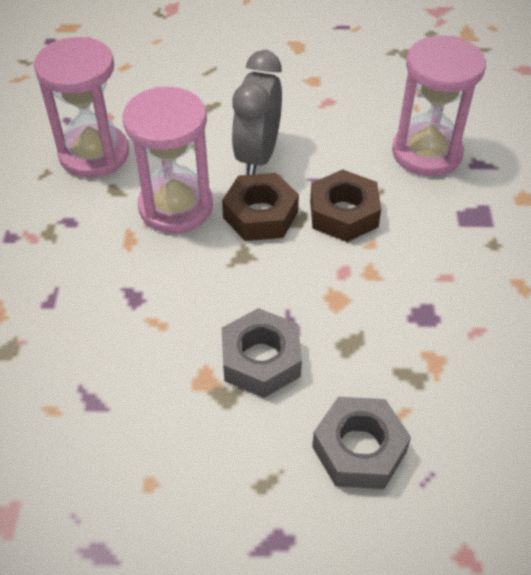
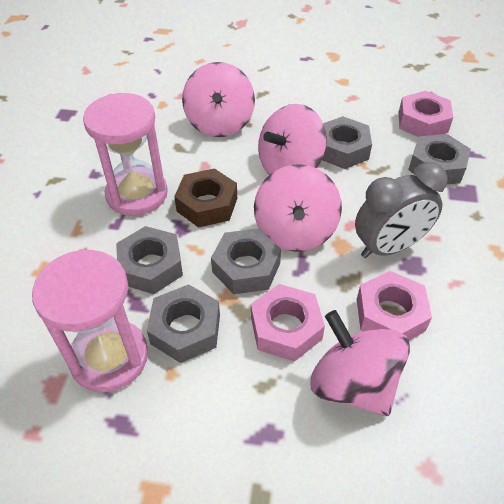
brown nut: 2 -> 1
grey nut: 2 -> 5
pink hourglass: 3 -> 2
pink nut: 0 -> 3
pink spinning top: 0 -> 4

